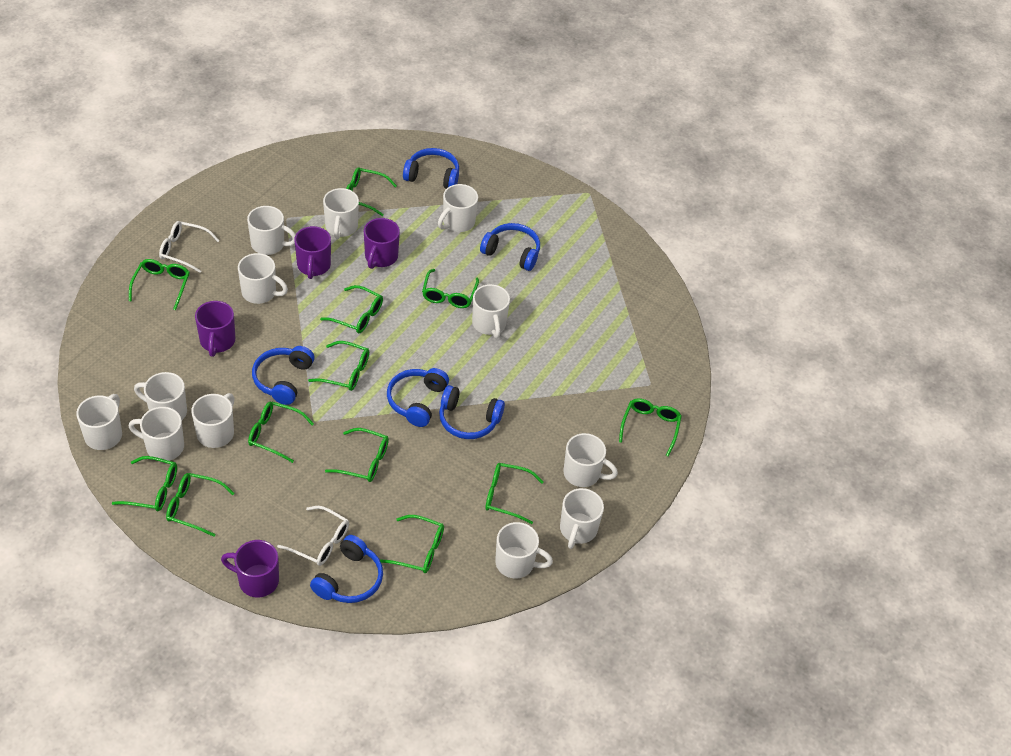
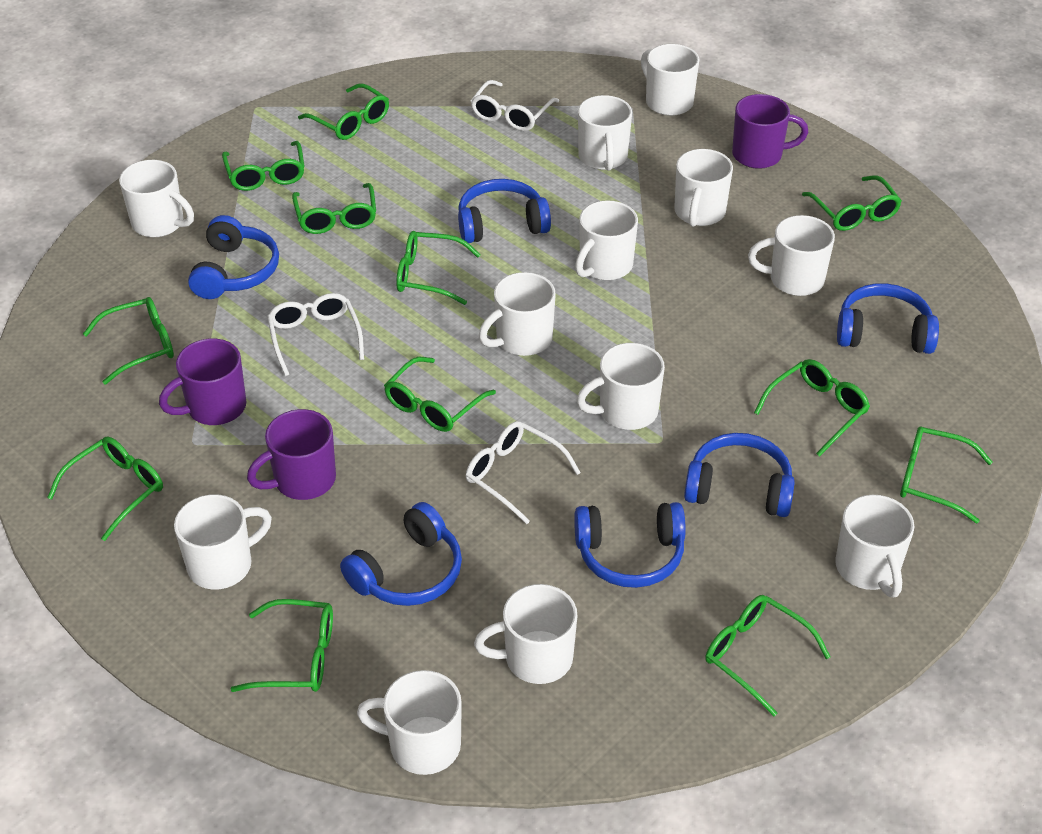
purple mug: 4 -> 3
white glasses: 2 -> 3

